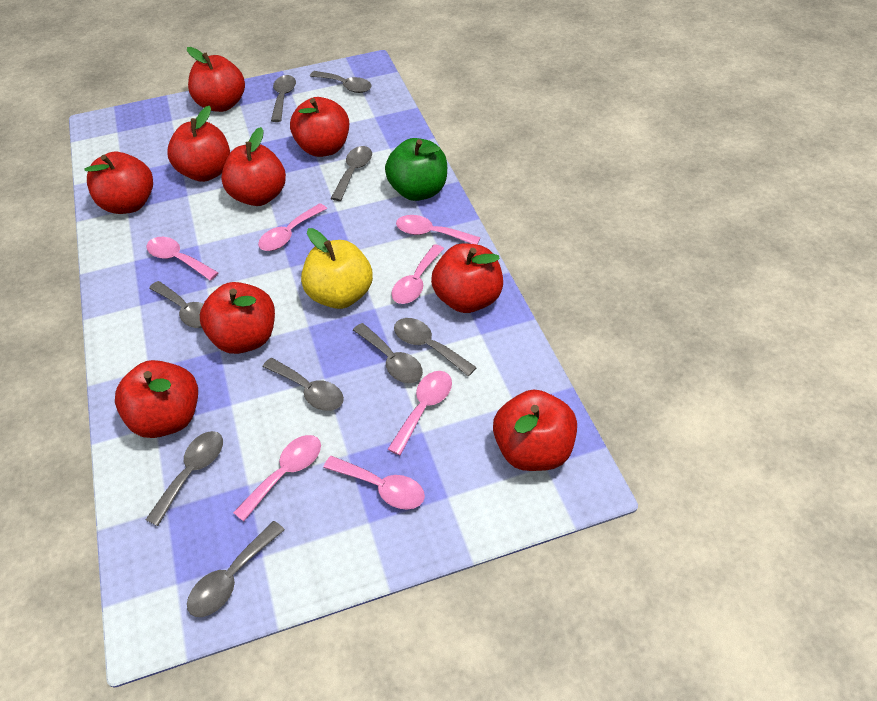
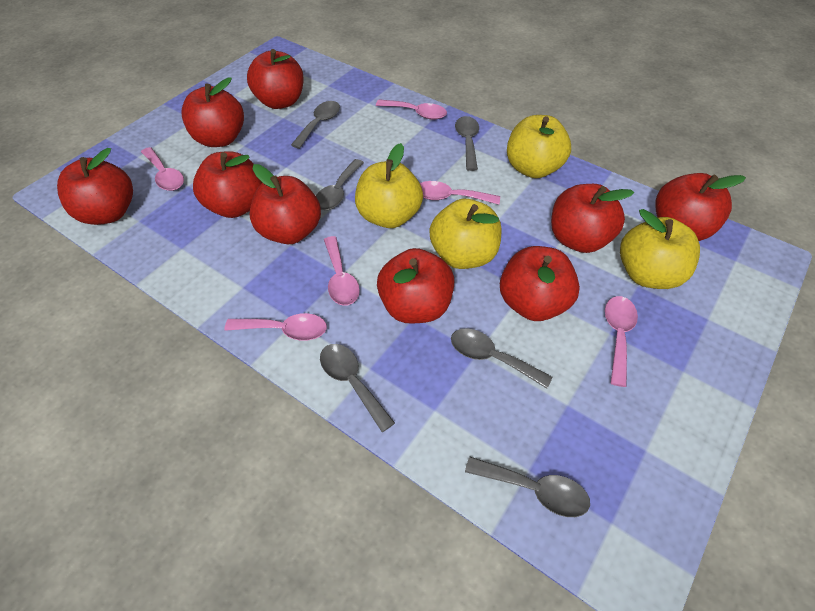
green apple: 1 -> 0
grey spoon: 9 -> 6
pink spoon: 7 -> 6
yellow apple: 1 -> 4

